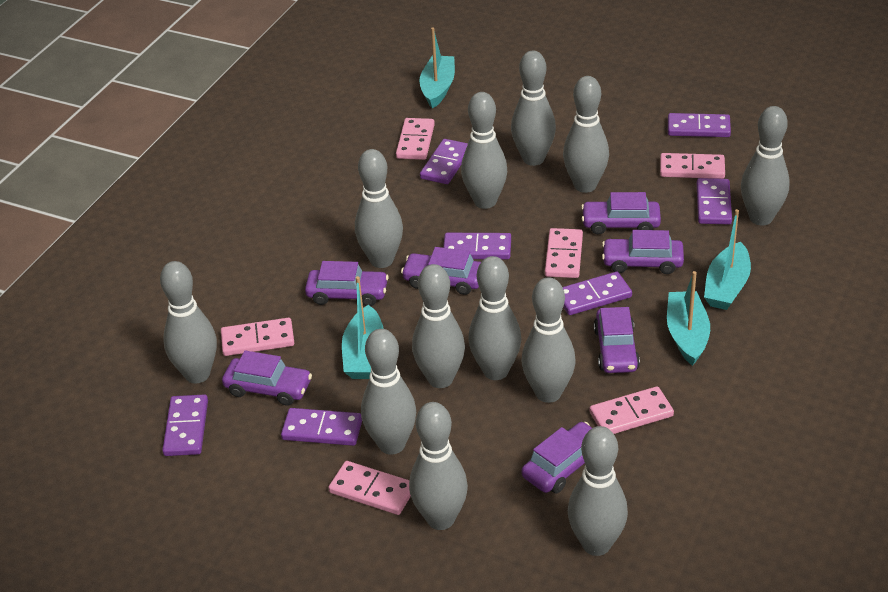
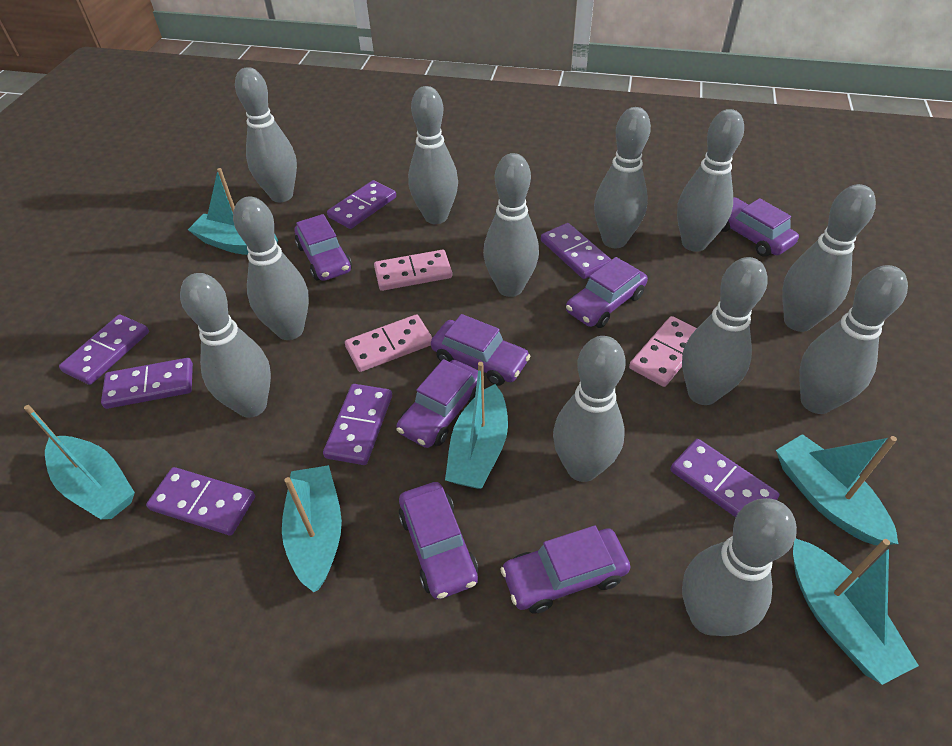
pink domino: 6 -> 3
turquoise boat: 4 -> 6

